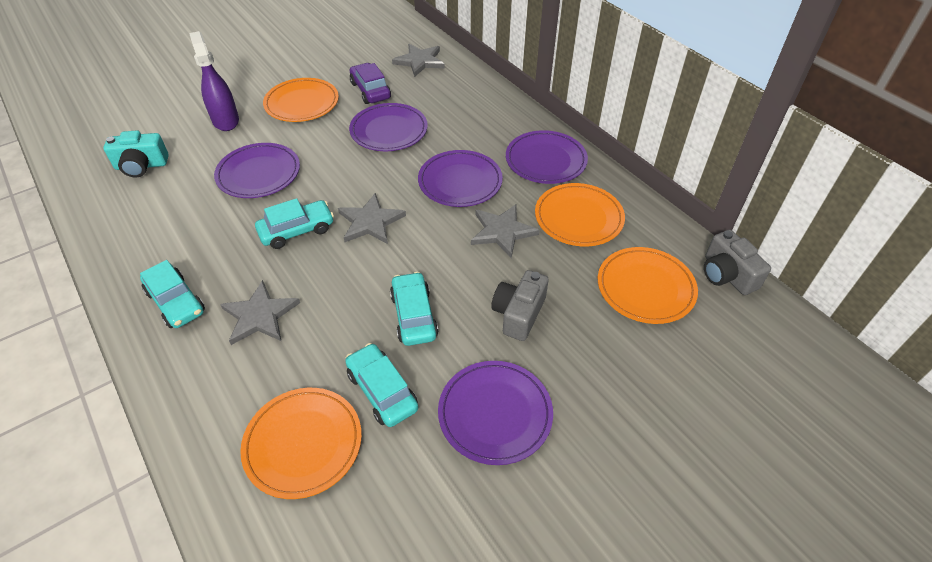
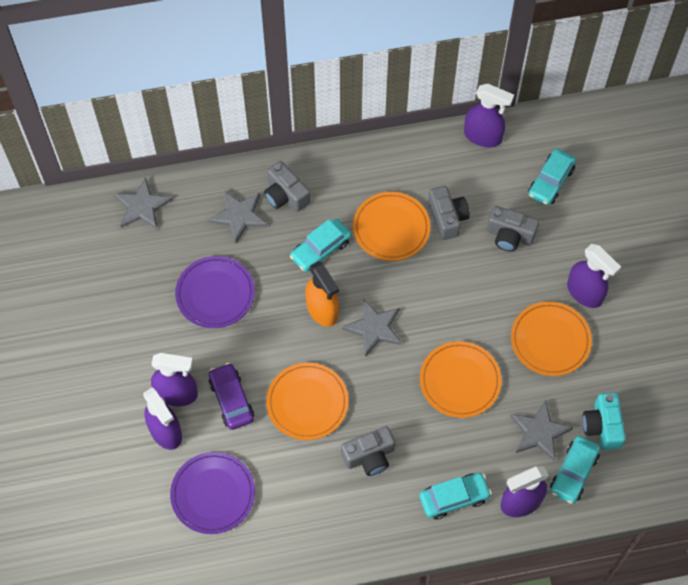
grey camera: 2 -> 4
orange spray bottle: 0 -> 1
purple plate: 5 -> 2
purple spray bottle: 1 -> 5

